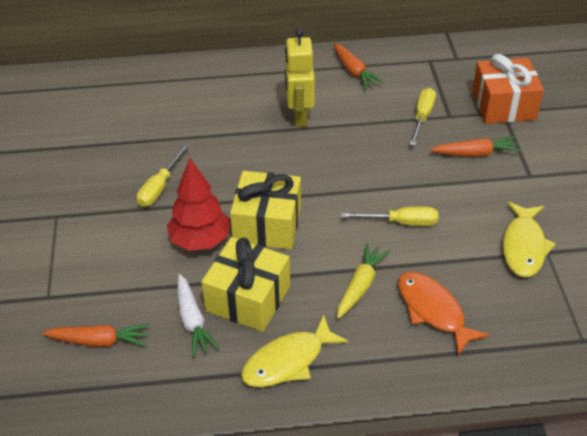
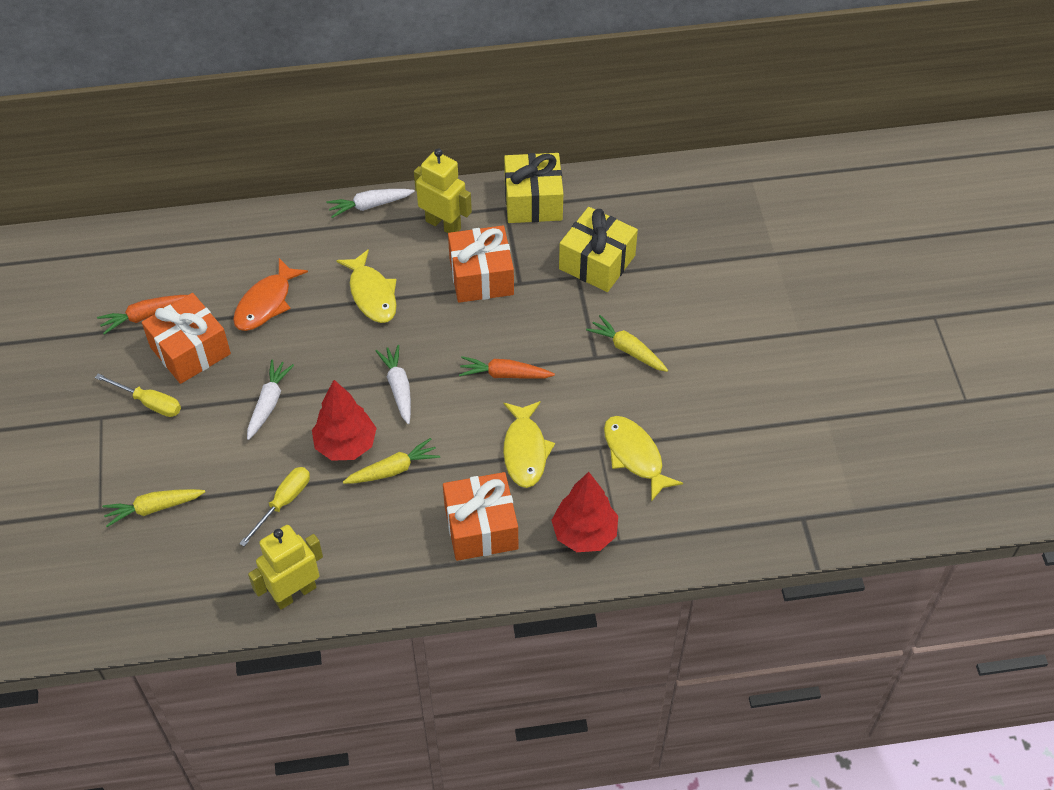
orange carrot: 3 -> 2
orange gift: 1 -> 3
red tree: 1 -> 2
white carrot: 1 -> 3
yellow carrot: 1 -> 3
yellow fish: 2 -> 3
yellow robot: 1 -> 2
yellow screwdriver: 3 -> 2

